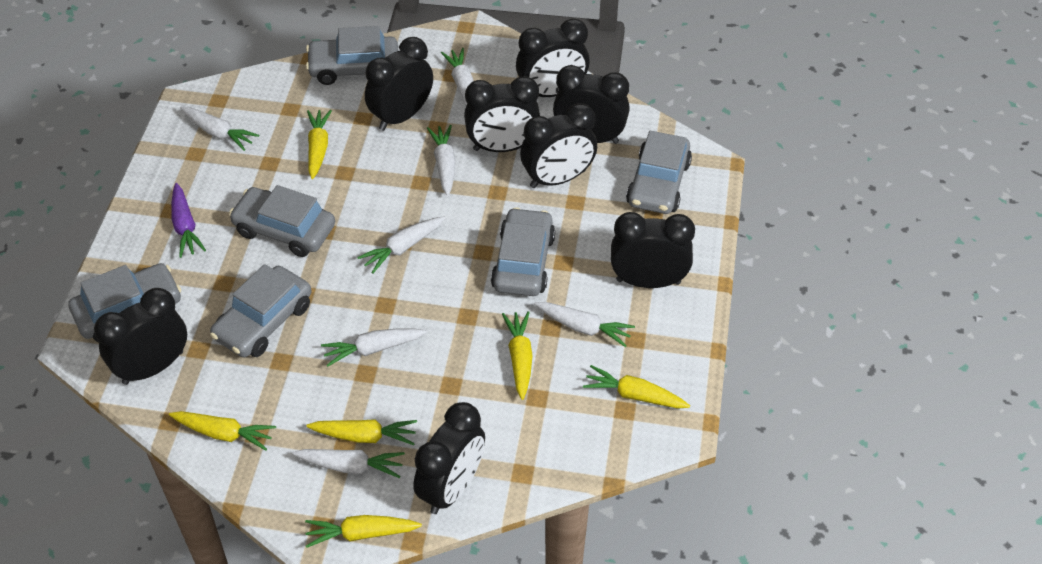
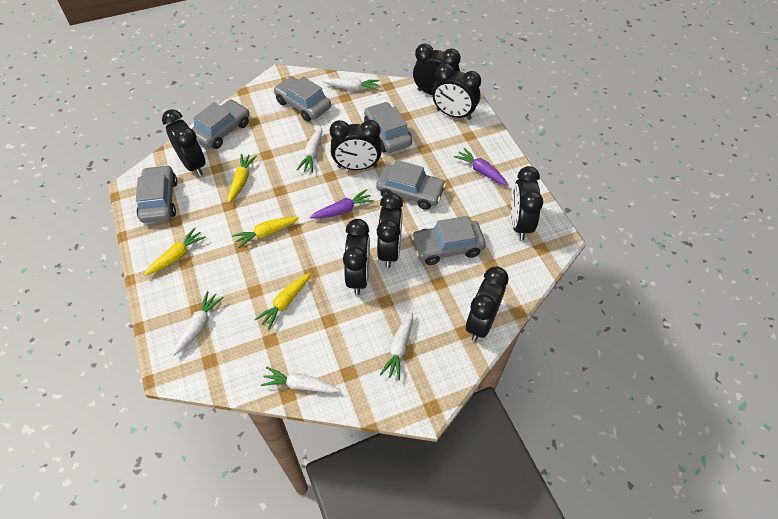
purple carrot: 1 -> 2
white carrot: 7 -> 5
yellow carrot: 6 -> 4

